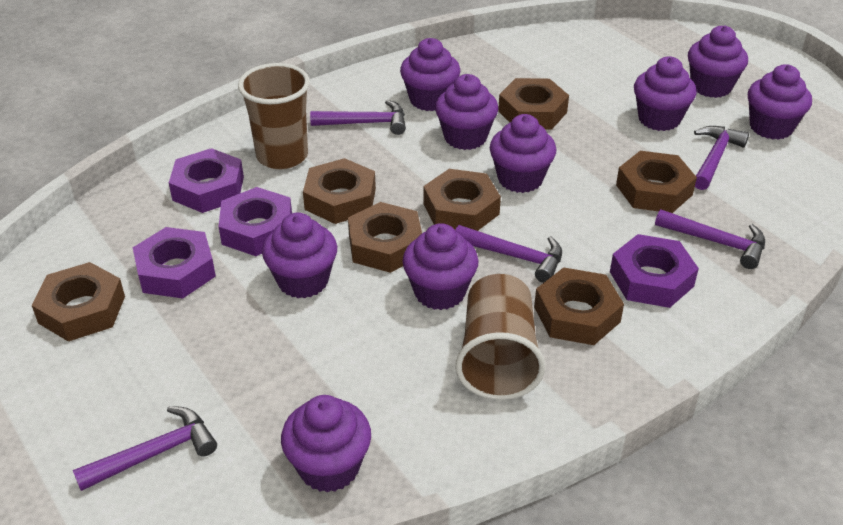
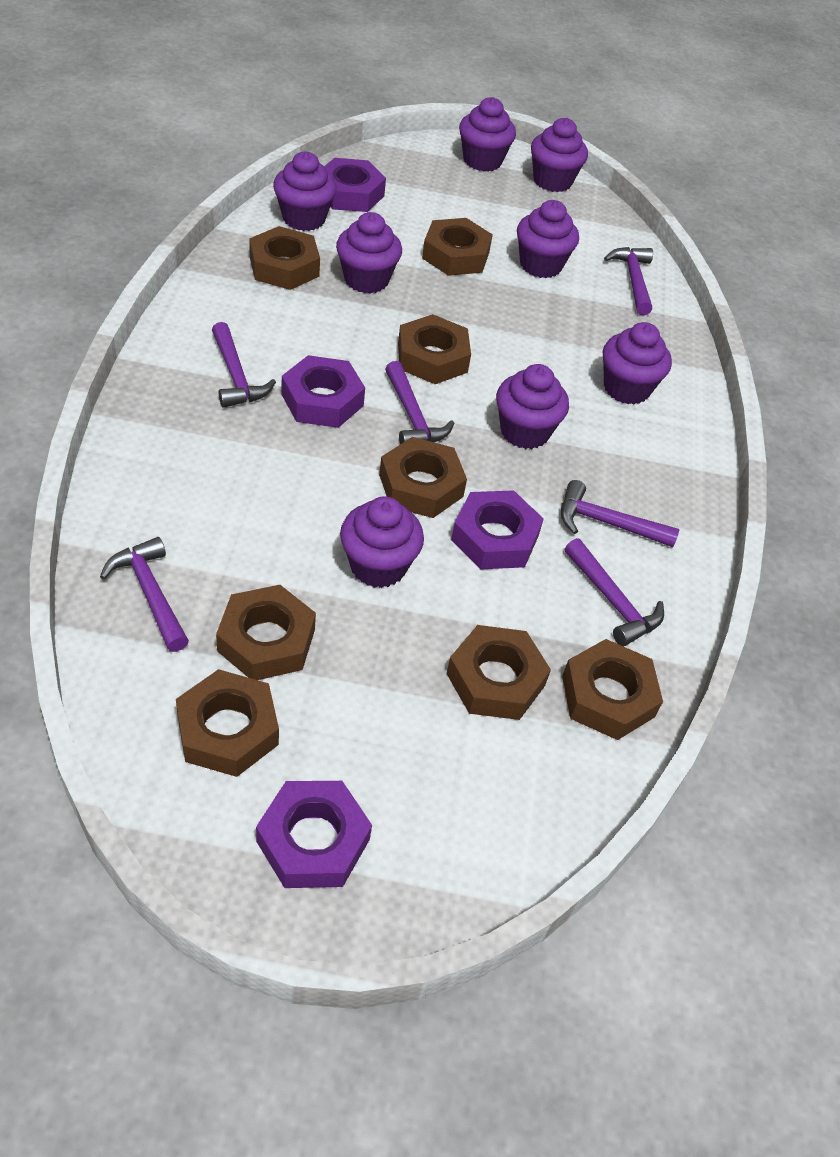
brown cup: 2 -> 0
brown nut: 7 -> 8
purple cupcake: 9 -> 8
purple hammer: 5 -> 6

